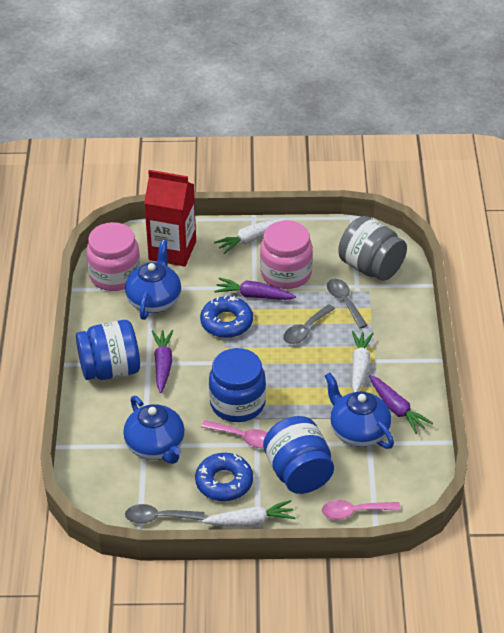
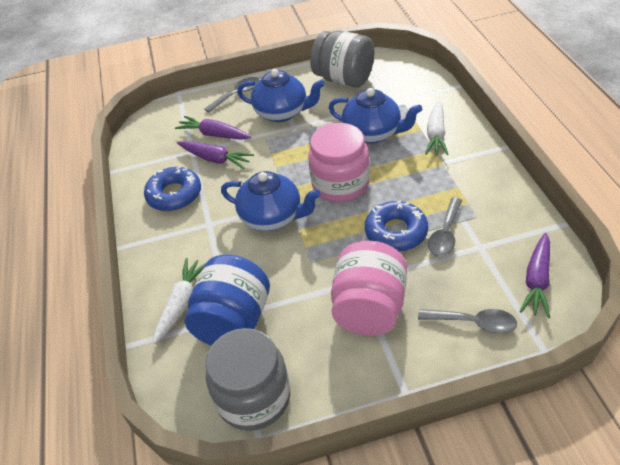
blue jar: 3 -> 1
grey jar: 1 -> 2
pink spoon: 2 -> 0
red carton: 1 -> 0
white carrot: 3 -> 2

